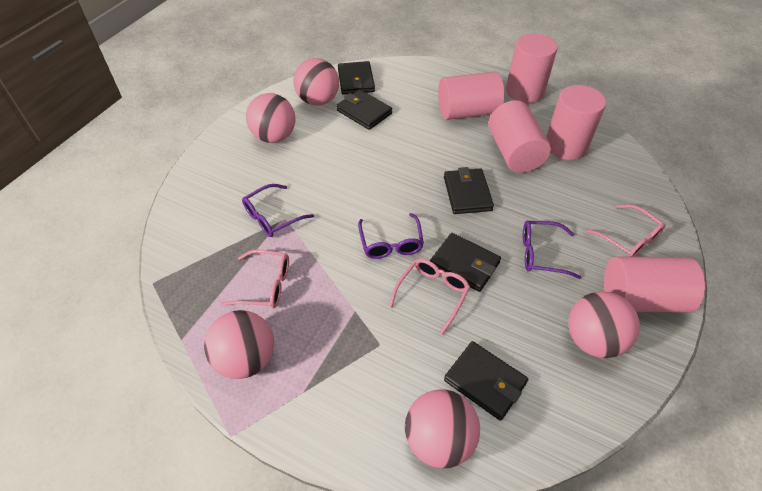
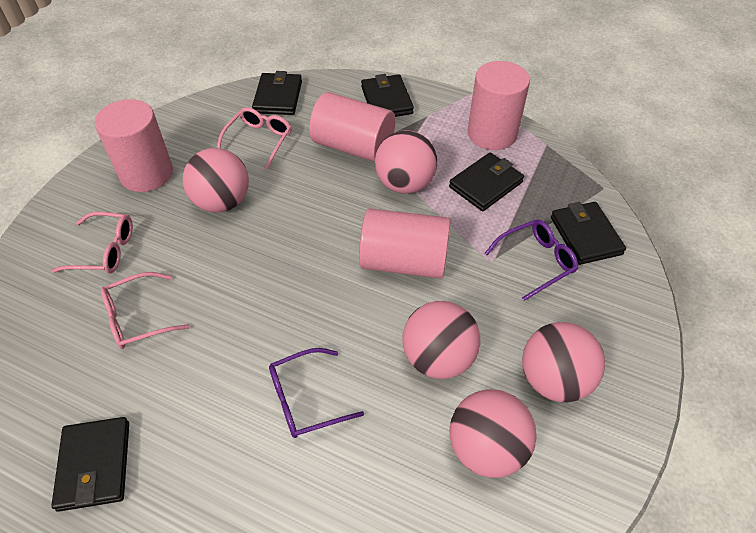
pink cylinder: 5 -> 4
purple glasses: 3 -> 2

